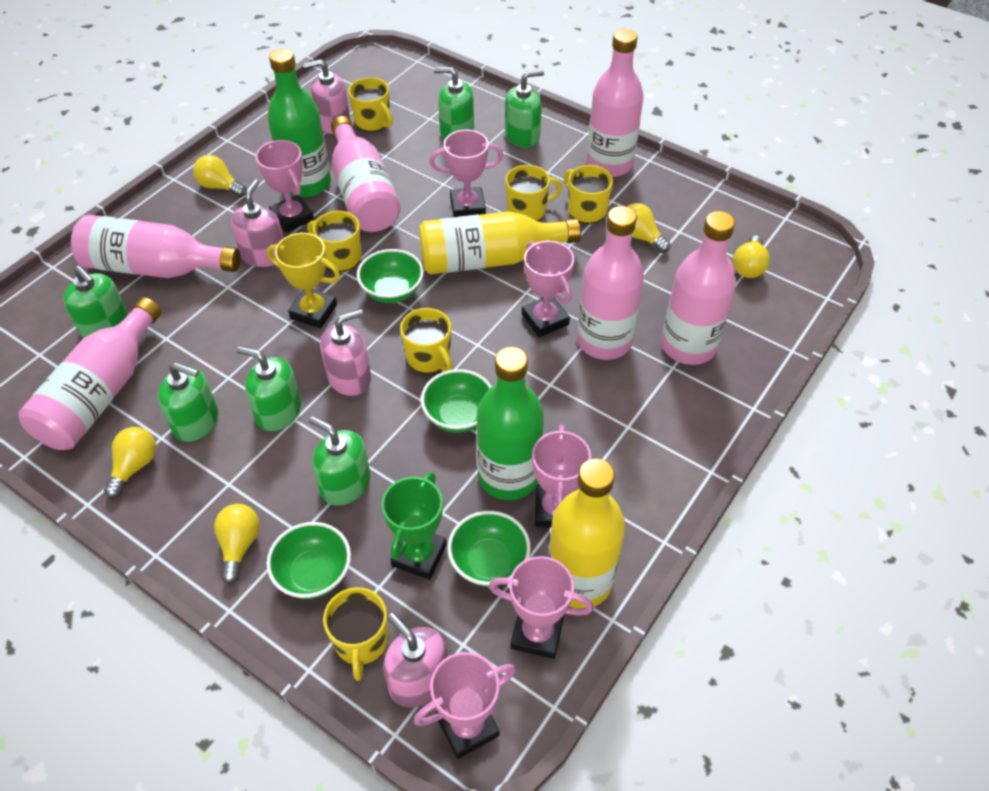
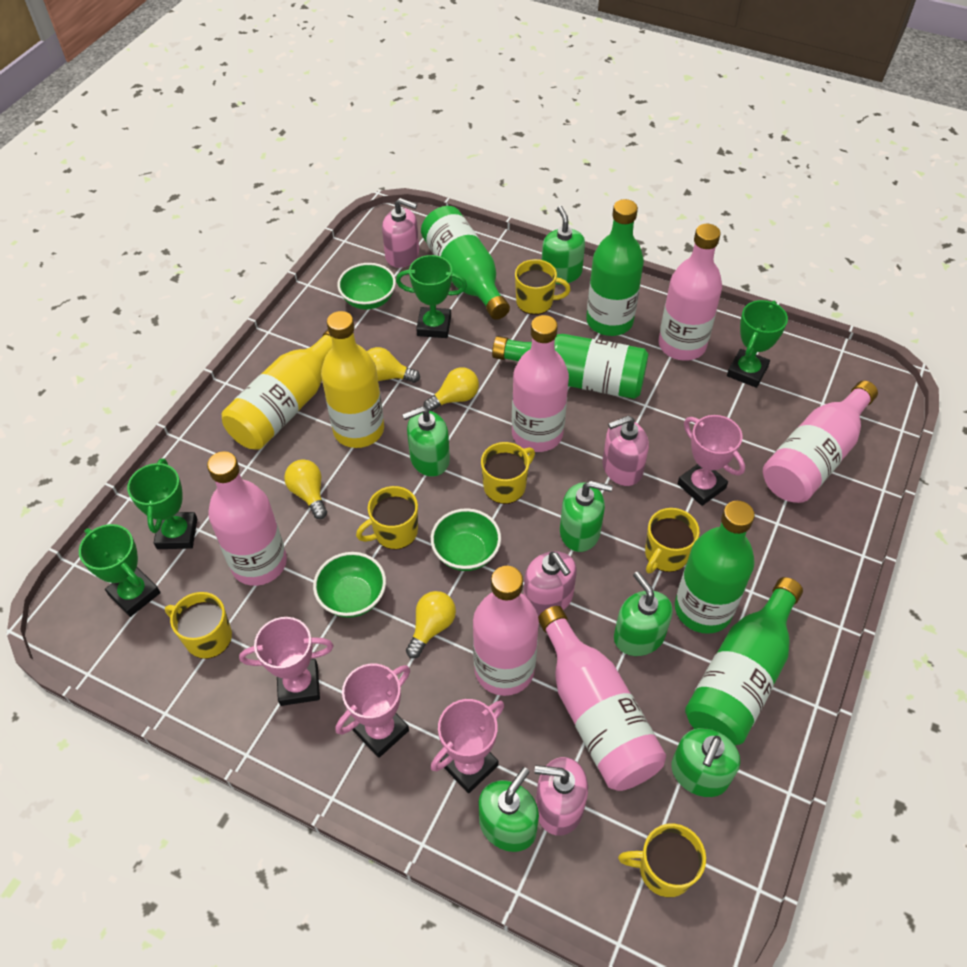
green bottle: 2 -> 5
green bowl: 4 -> 3
green trophy: 1 -> 4
pink trophy: 6 -> 4
yellow light bulb: 5 -> 4
yellow trophy: 1 -> 0

